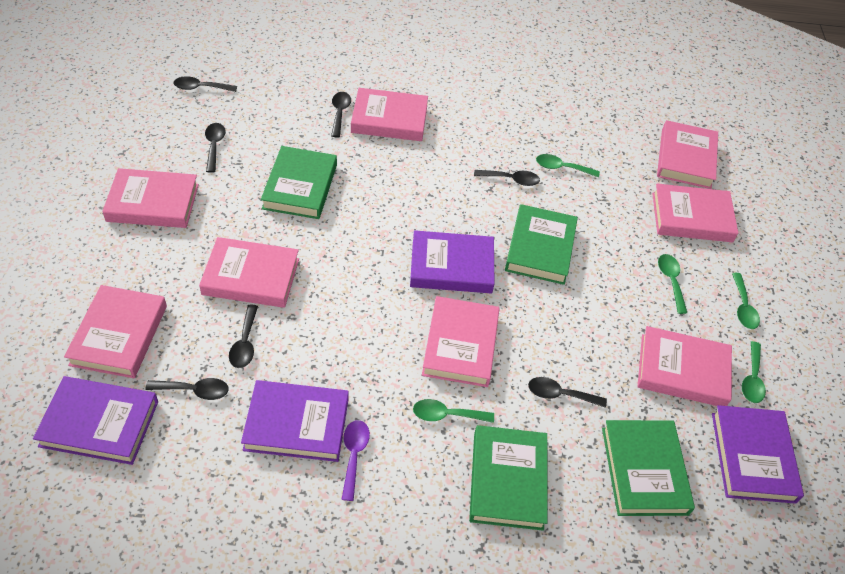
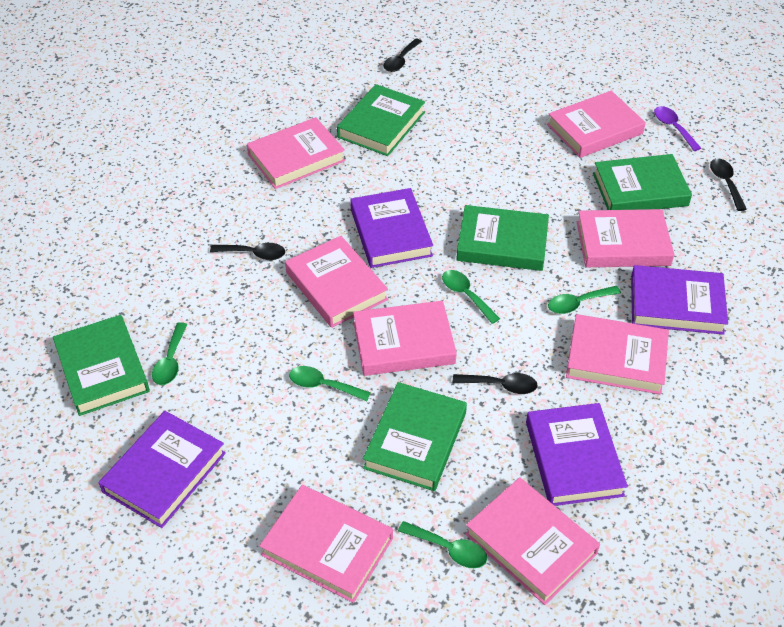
black spoon: 7 -> 4
green book: 4 -> 5

